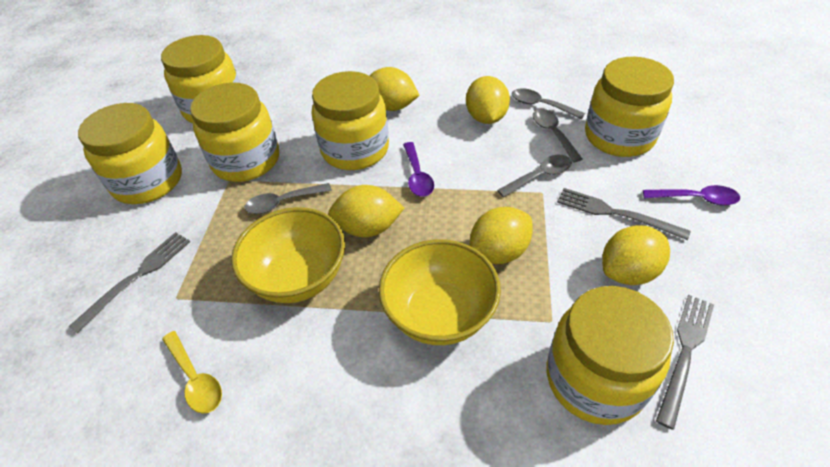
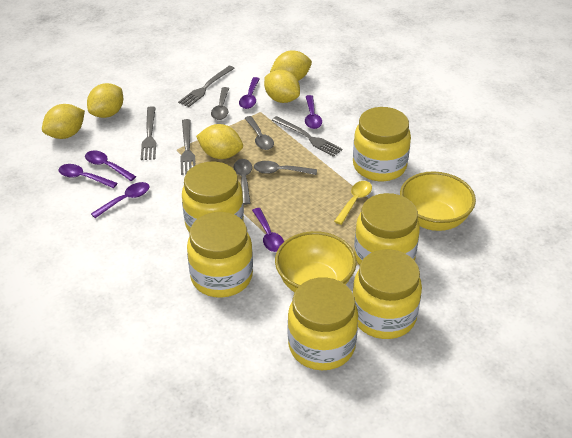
grey fork: 3 -> 4
purple spoon: 2 -> 6

